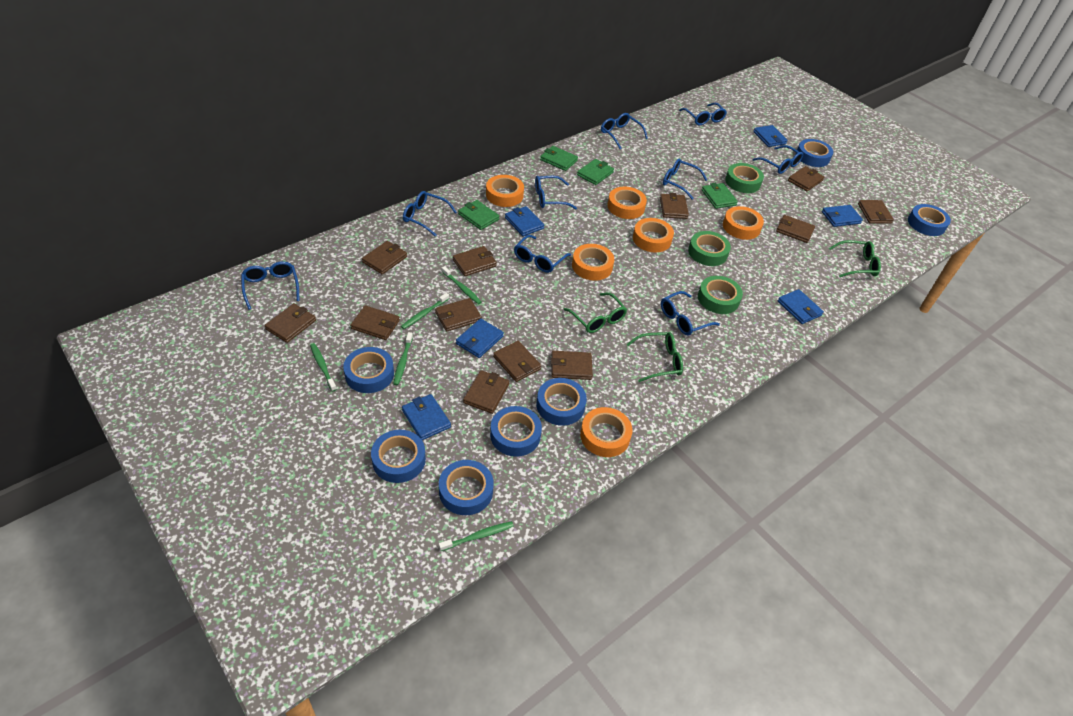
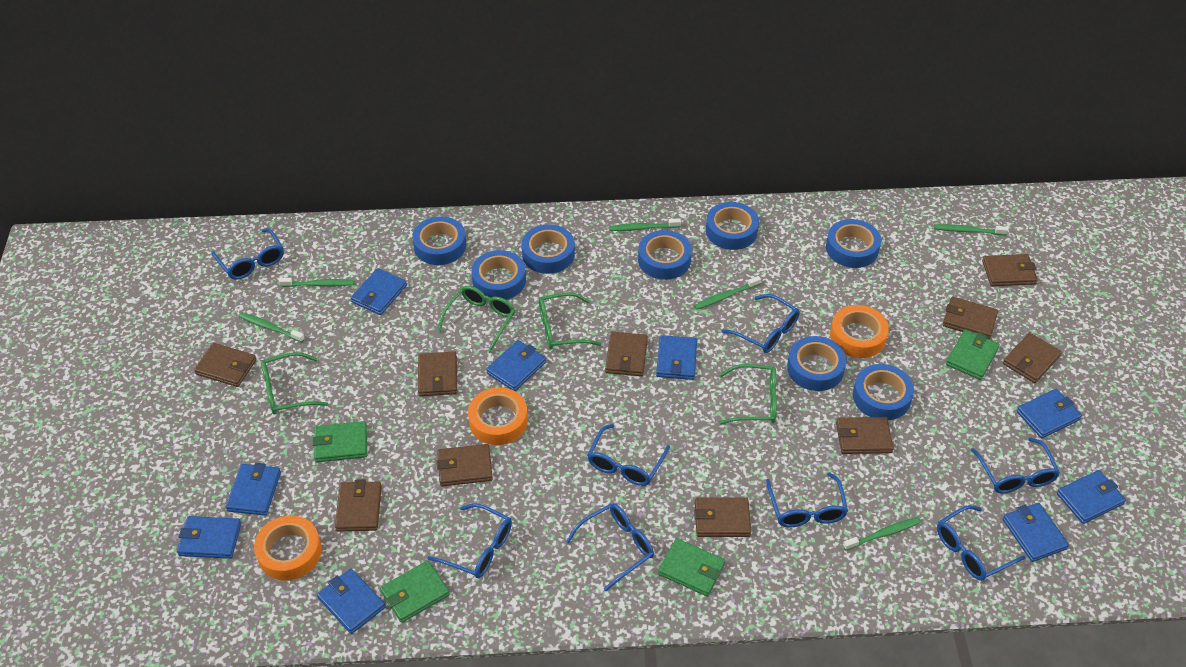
blue glasses: 9 -> 8
blue tape: 7 -> 8
blue wallet: 6 -> 9
brown wallet: 12 -> 10
green glasses: 3 -> 4
green tape: 3 -> 0
green toothbrush: 5 -> 6
orange tape: 6 -> 3

